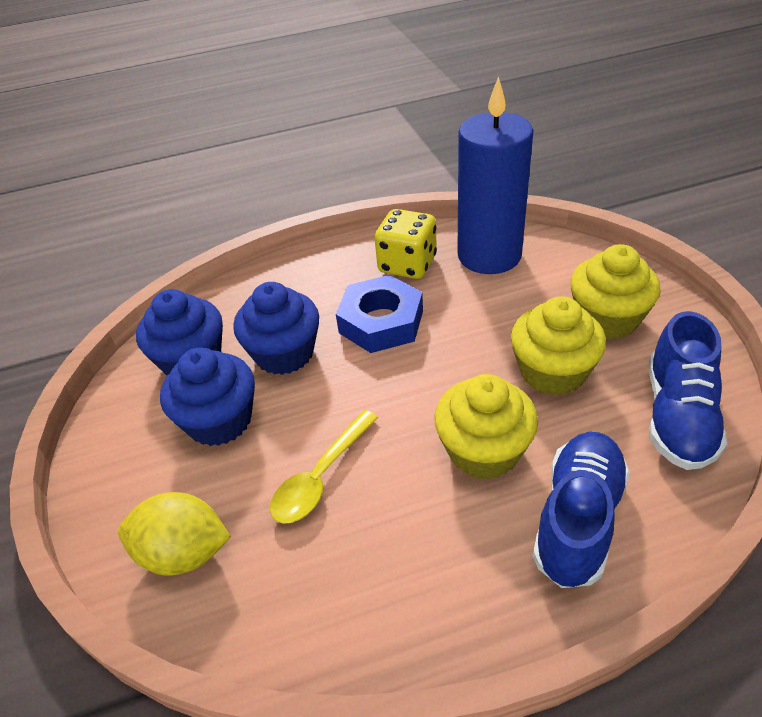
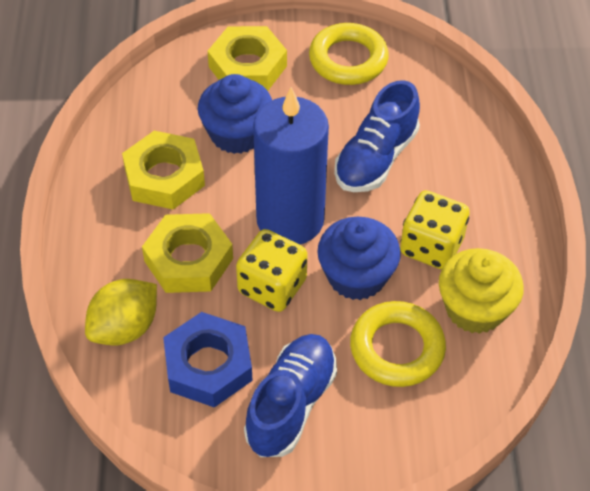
blue cupcake: 3 -> 2
yellow cupcake: 3 -> 1
yellow dice: 1 -> 2
yellow nut: 0 -> 3
yellow ring: 0 -> 2
yellow spoon: 1 -> 0

